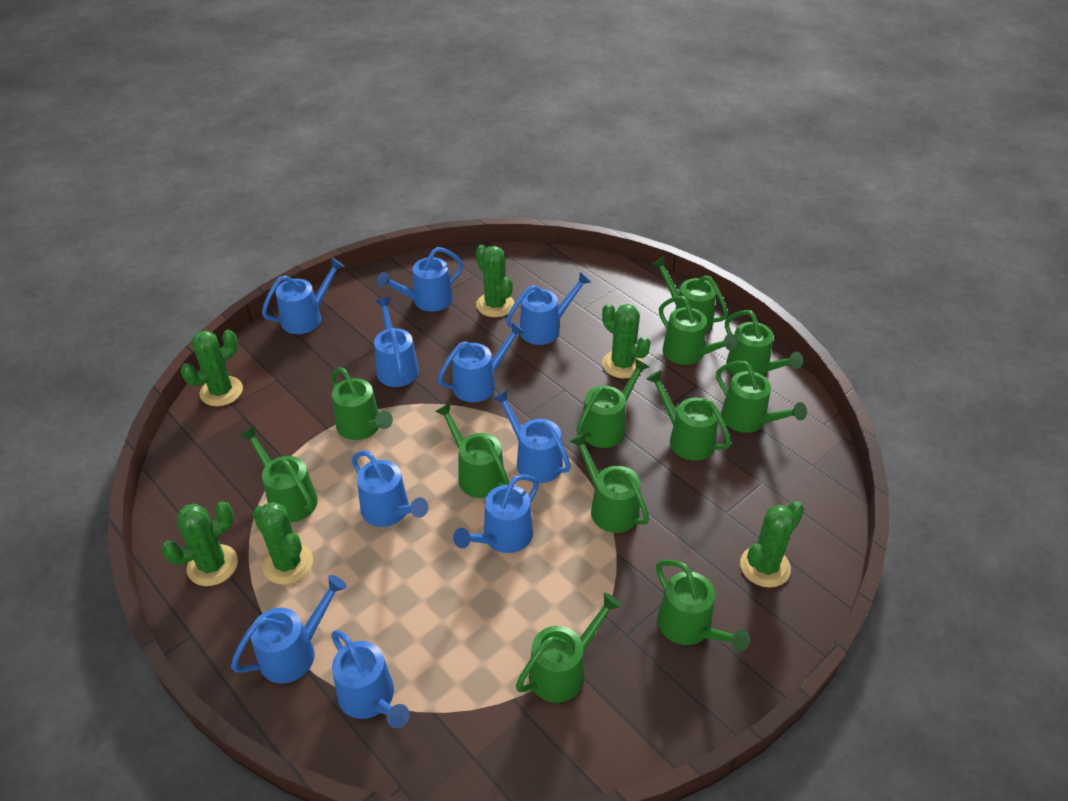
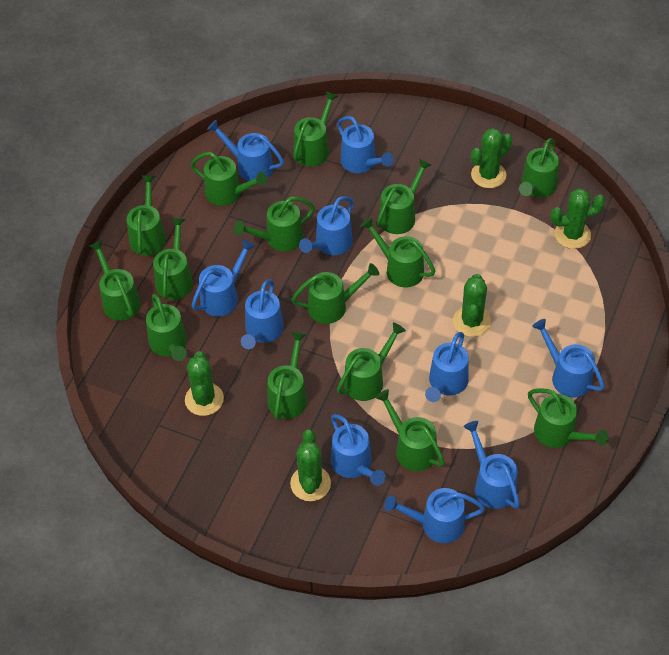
green cactus: 6 -> 5
green watering can: 12 -> 15

